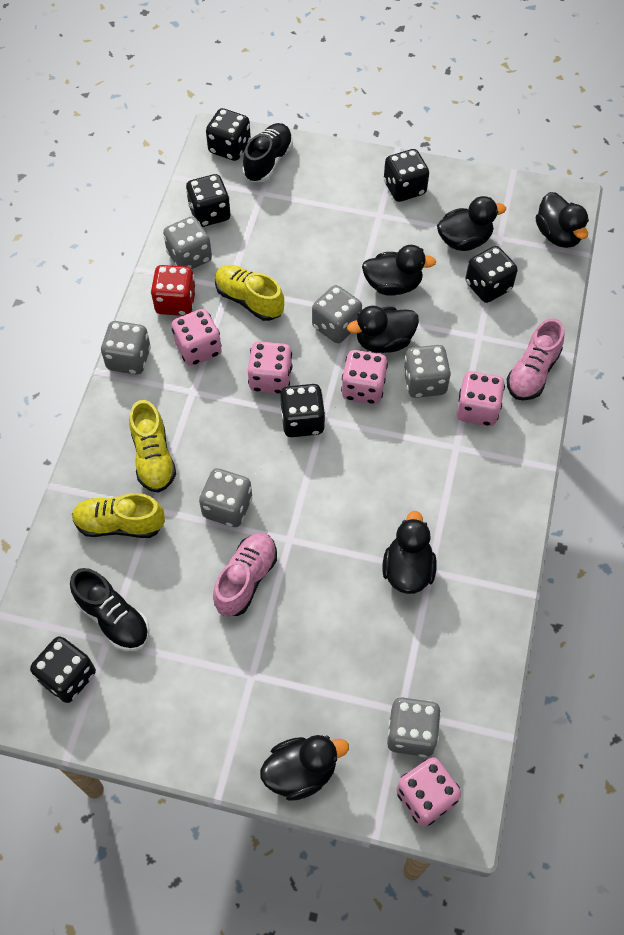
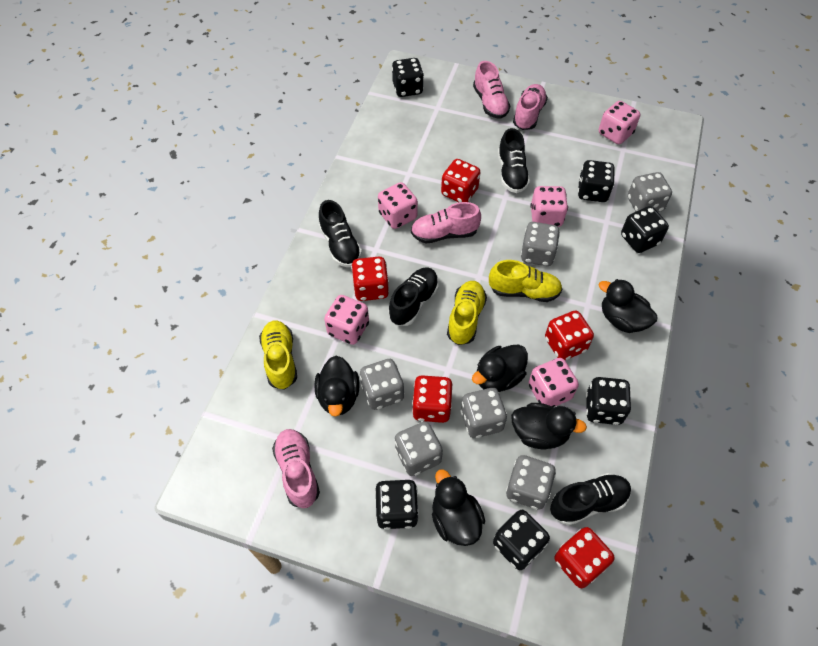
black duck: 6 -> 5
black shoe: 2 -> 4
pink shoe: 2 -> 4
red dice: 1 -> 5

